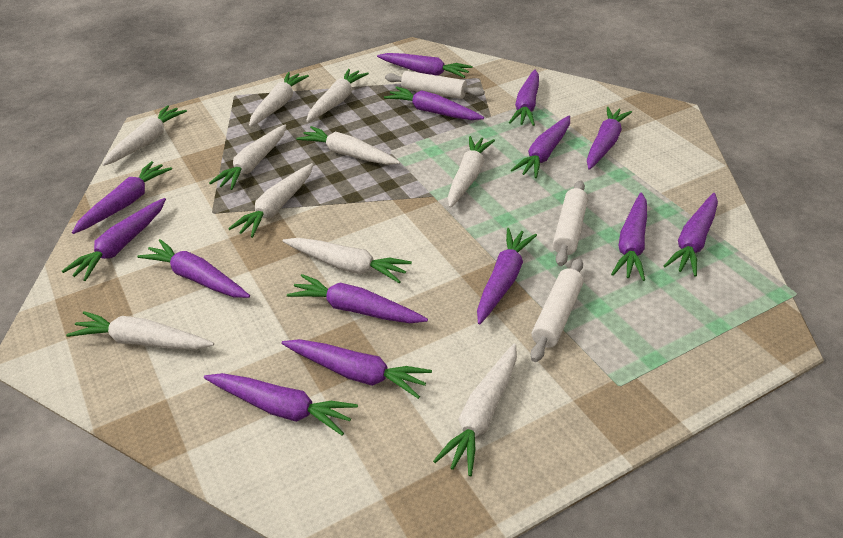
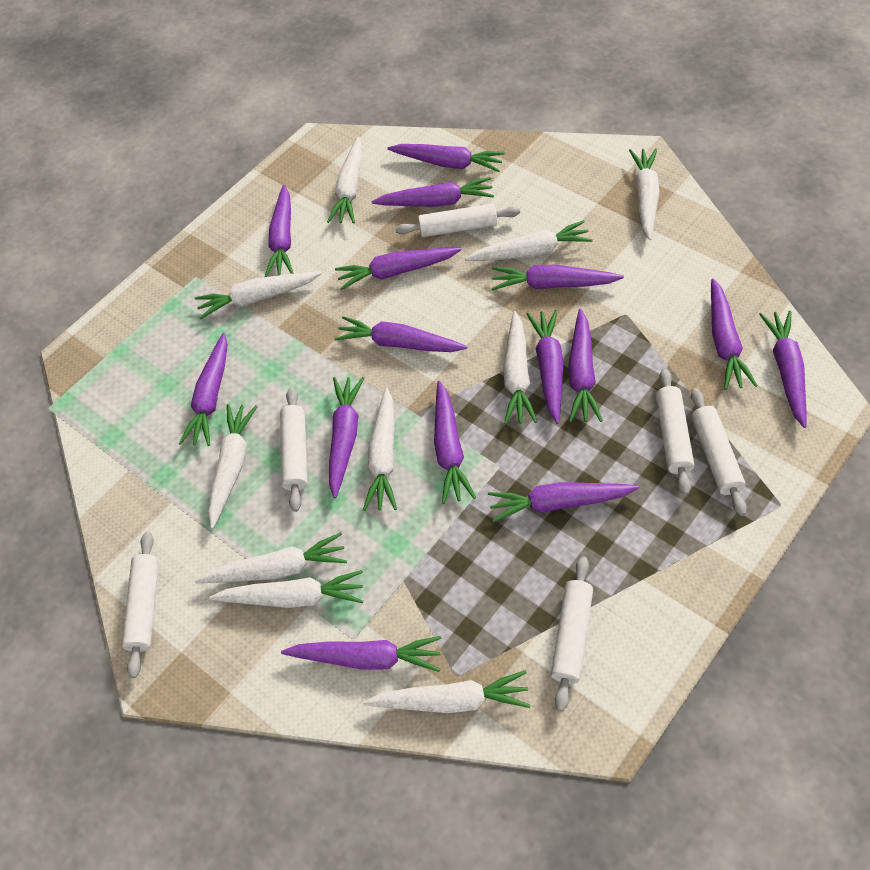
purple carrot: 14 -> 15
white rolling pin: 3 -> 6

